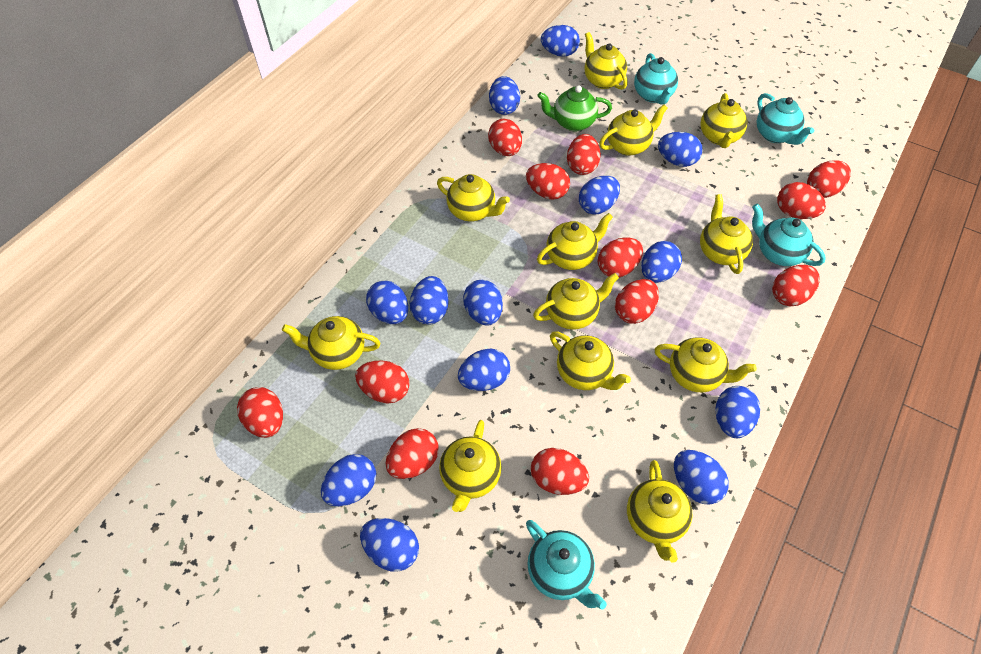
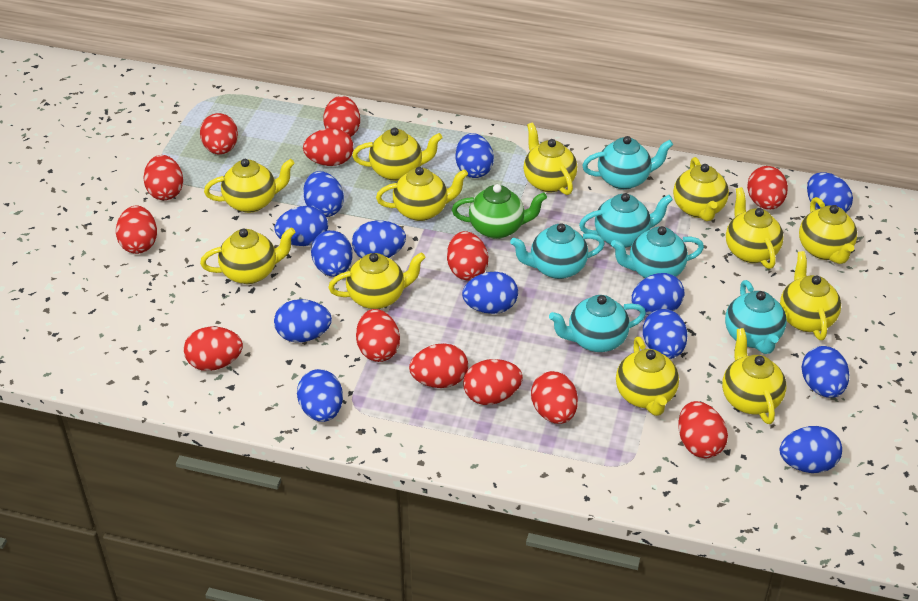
red egg: 12 -> 13
turquoise teapot: 4 -> 6

